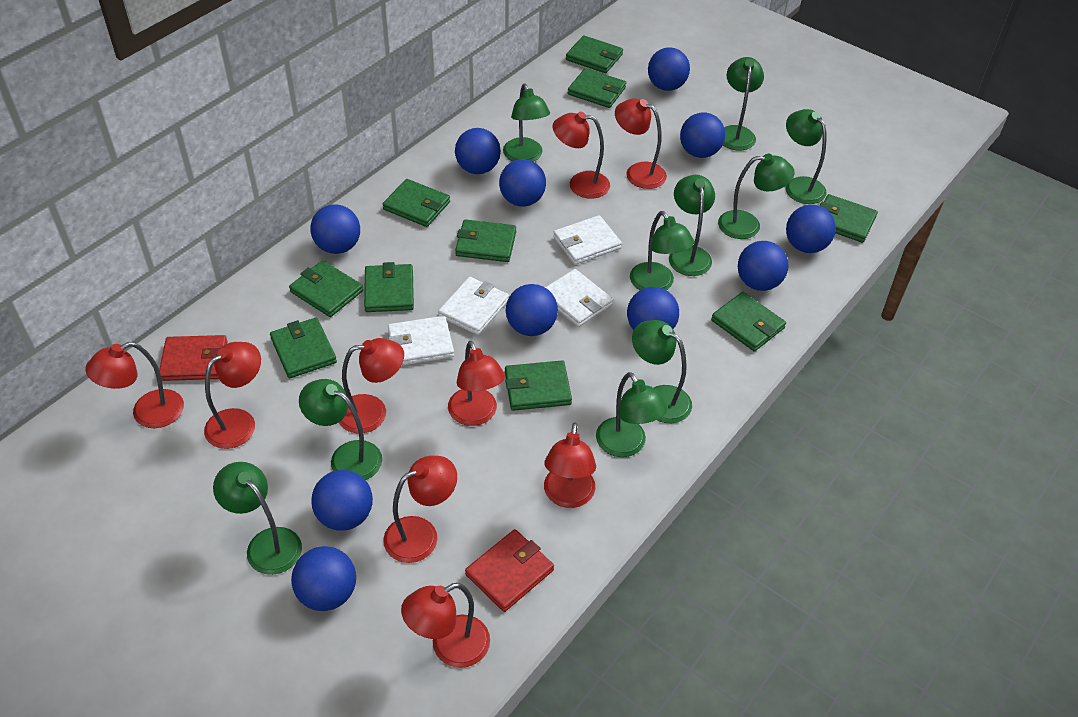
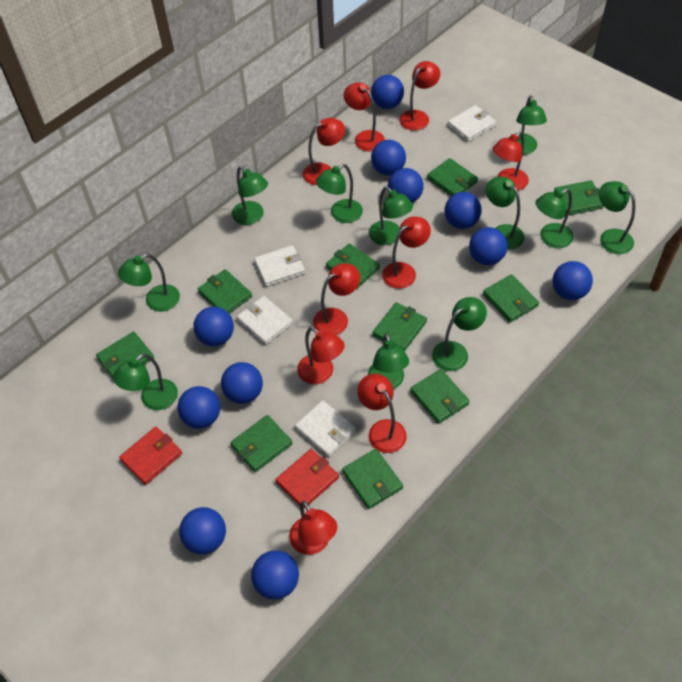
green lamp: 10 -> 11

